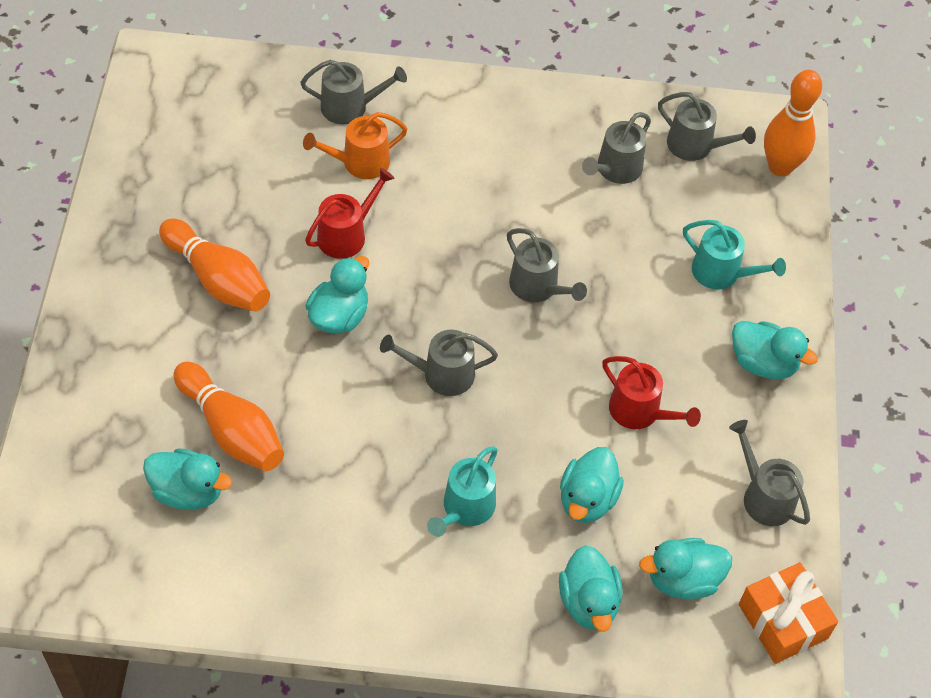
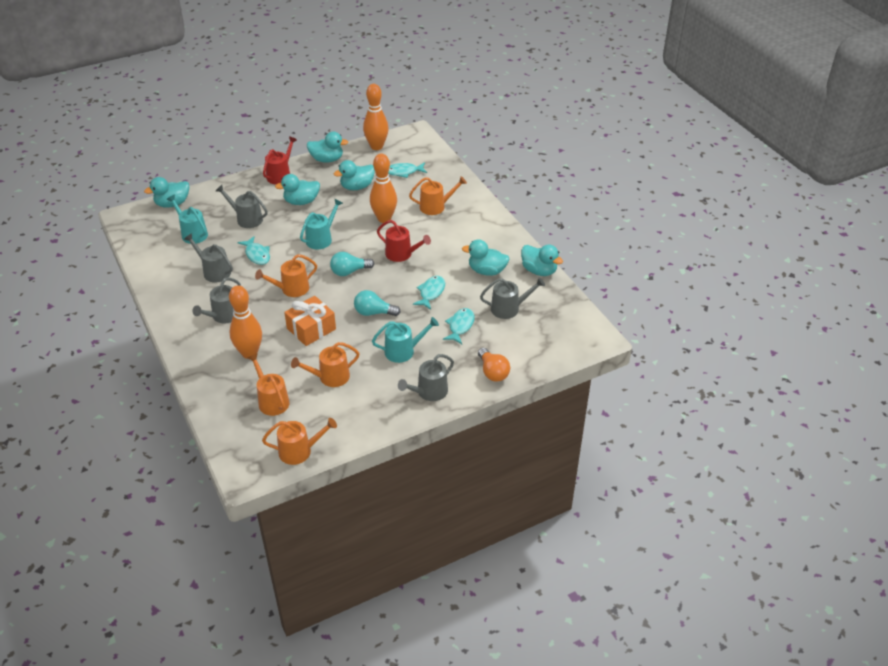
grey watering can: 6 -> 5
orange light bulb: 0 -> 1
orange watering can: 1 -> 5
turquoise fish: 0 -> 4
turquoise light bulb: 0 -> 2
turquoise watering can: 2 -> 3

